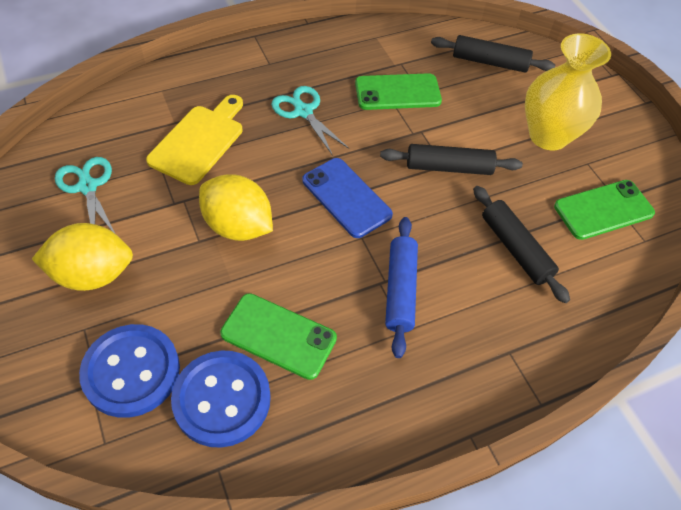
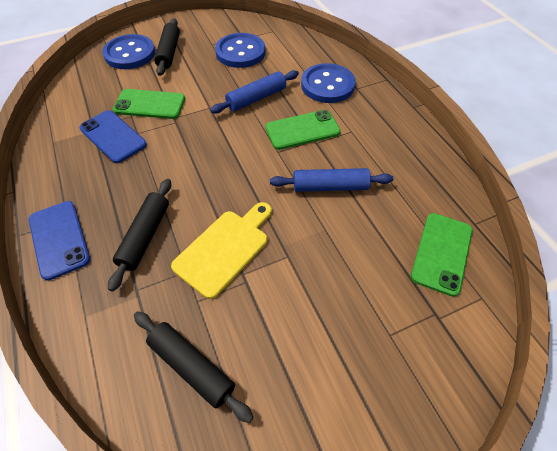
blue button: 2 -> 3
blue phone: 1 -> 2
blue rolling pin: 1 -> 2
turquoise scissors: 2 -> 0
yellow lemon: 2 -> 0
yellow vase: 1 -> 0

